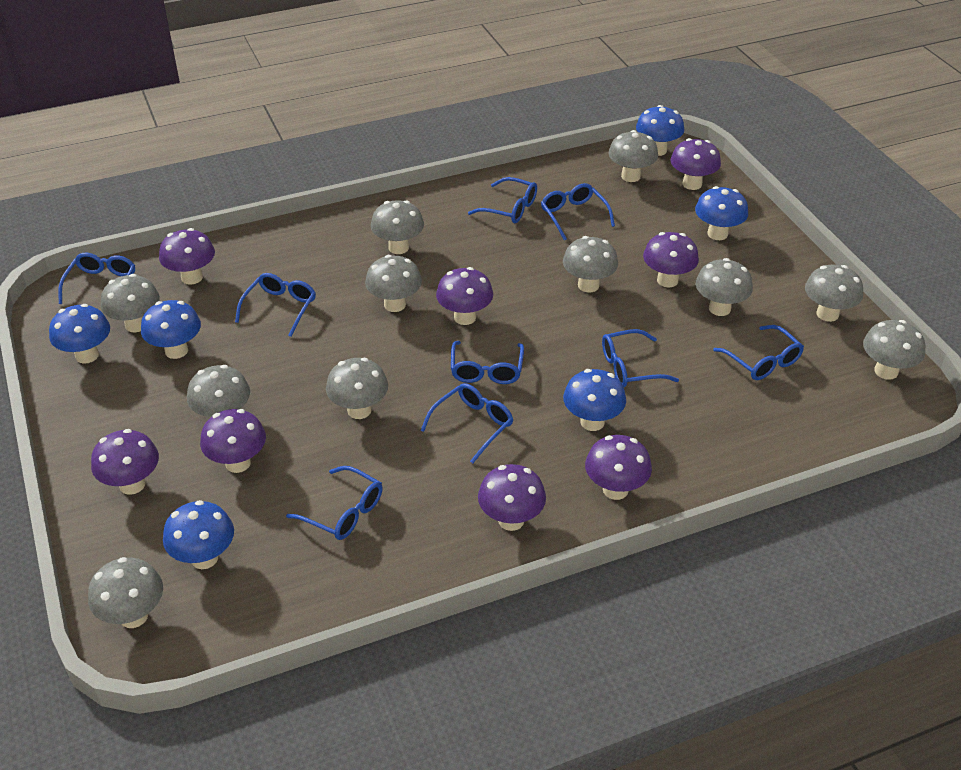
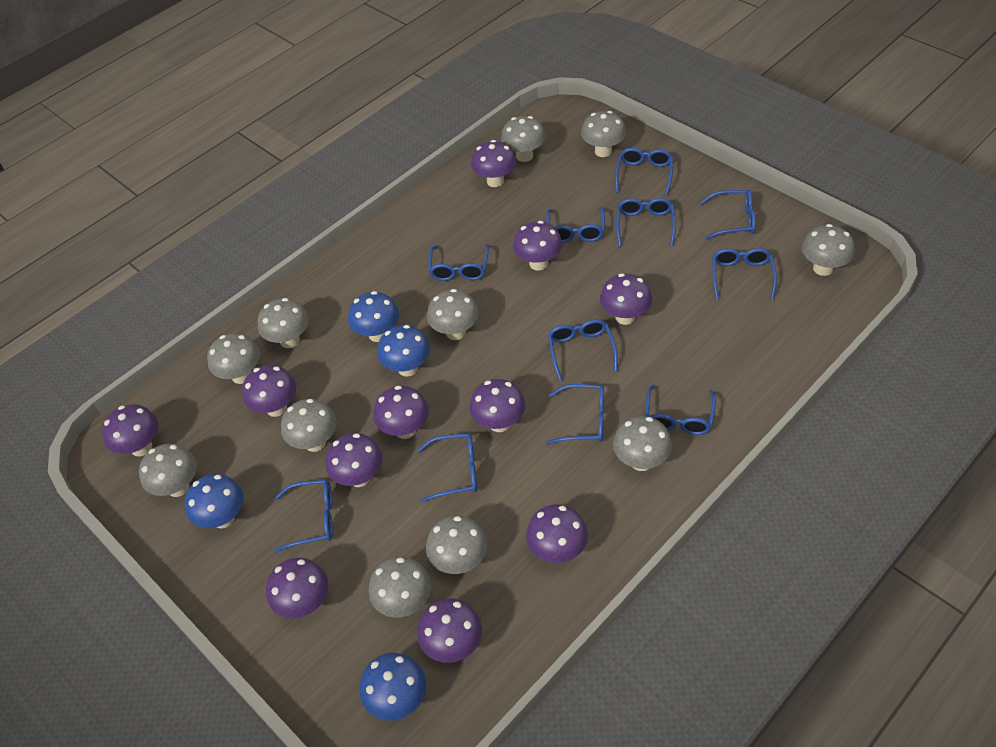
blue glasses: 9 -> 11
blue mushroom: 6 -> 4
purple mushroom: 8 -> 11

